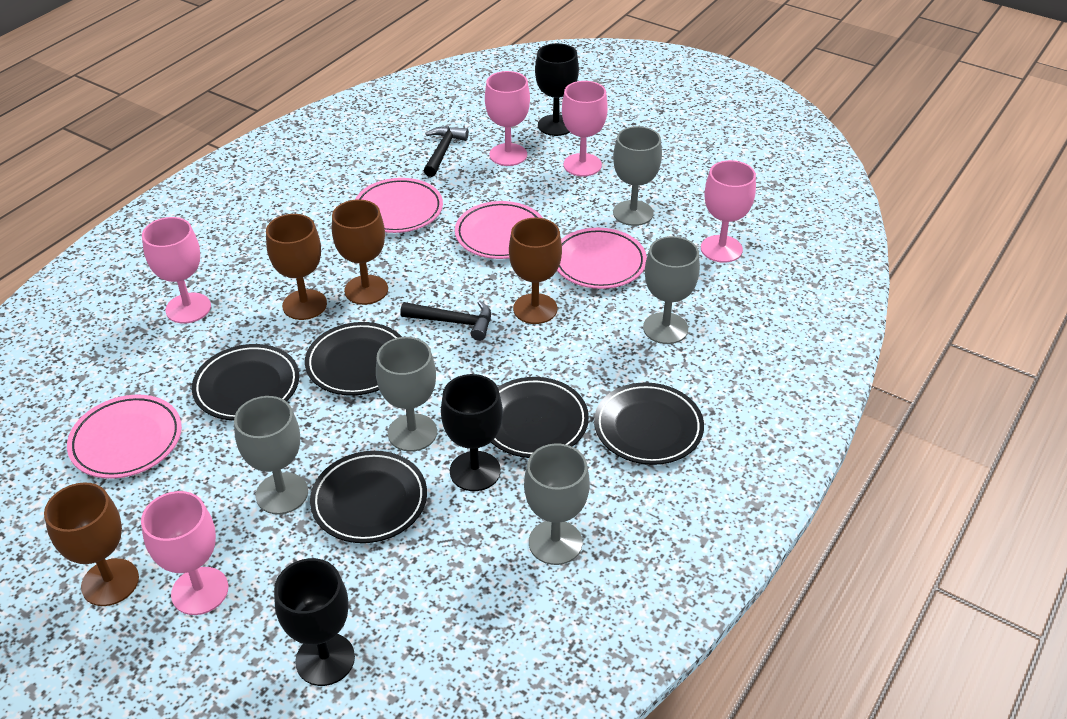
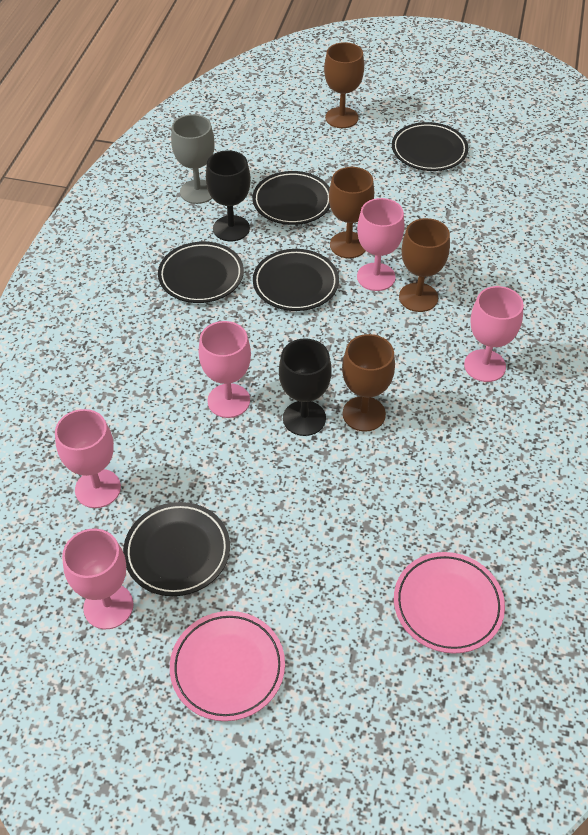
black goblet: 3 -> 2
black hammer: 2 -> 0
grey goblet: 5 -> 1
pink plate: 4 -> 2

